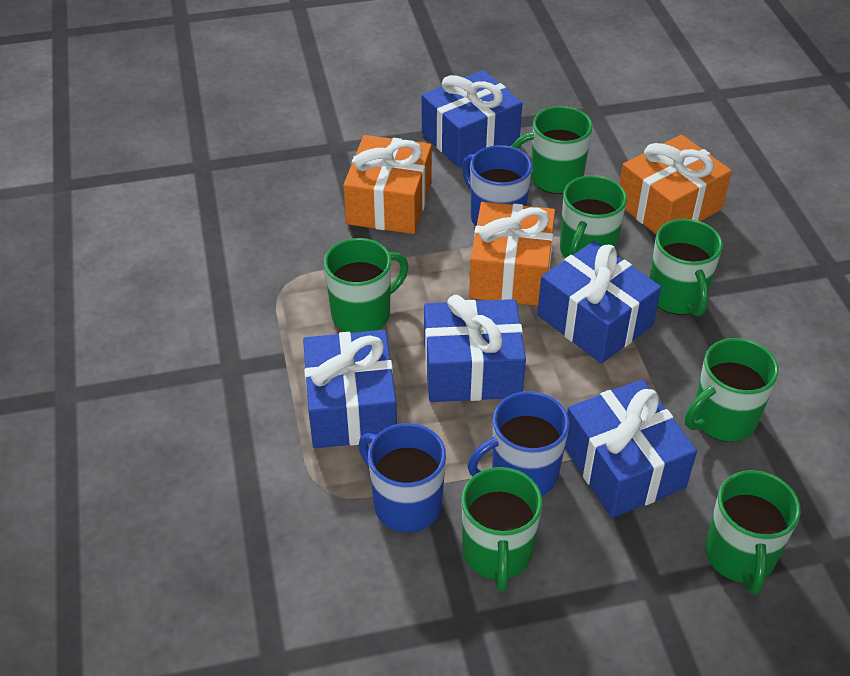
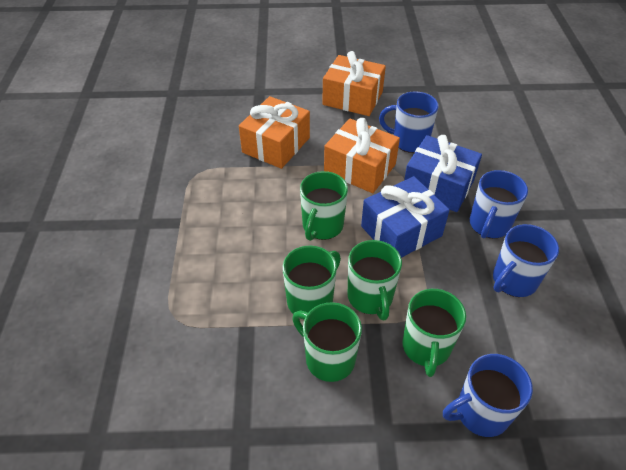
blue gift: 5 -> 2
blue mug: 3 -> 4
green mug: 7 -> 5

